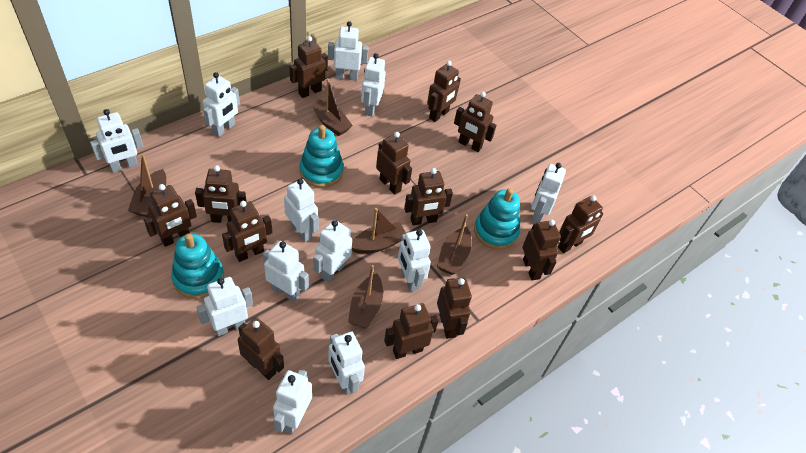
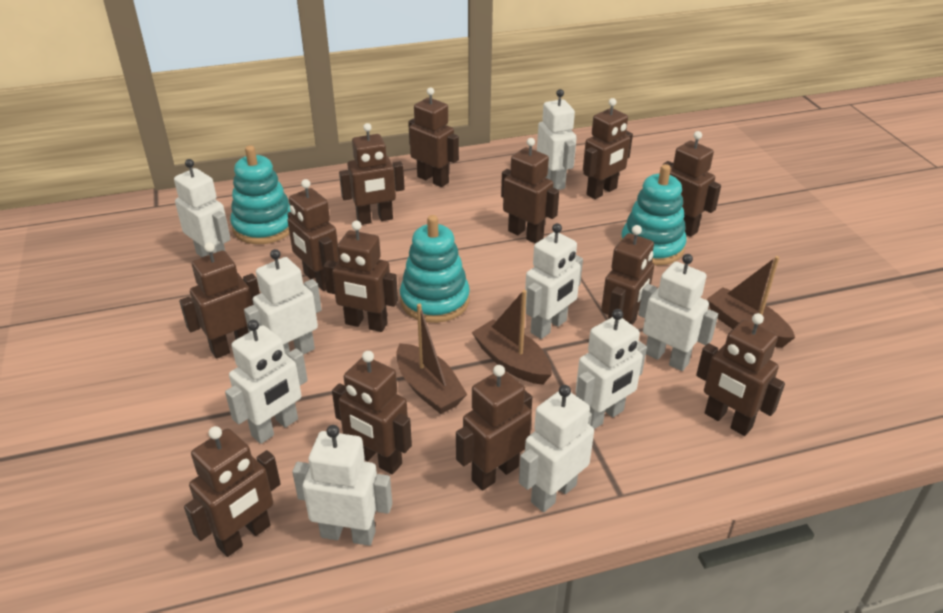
brown boat: 5 -> 3
white robot: 12 -> 9

